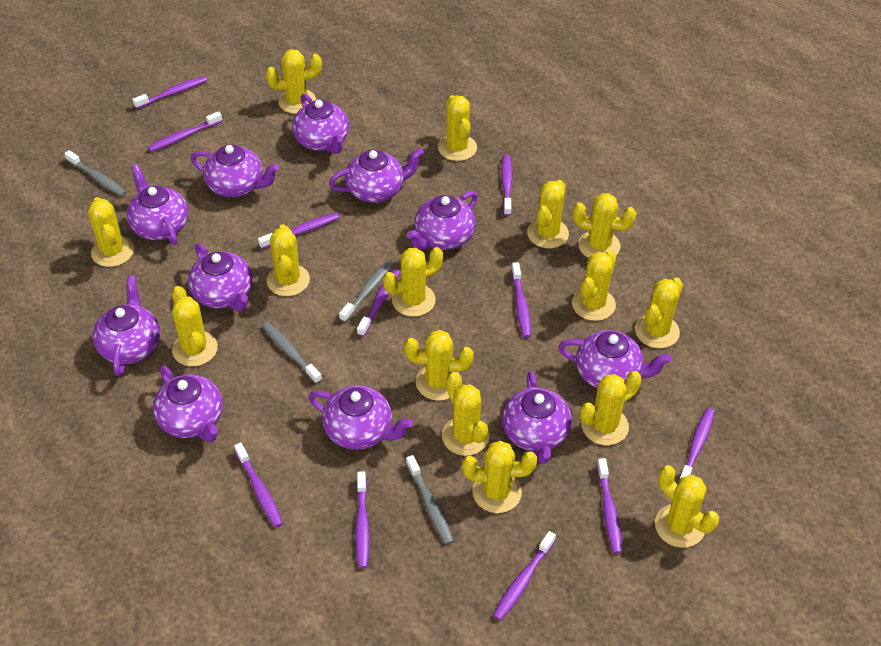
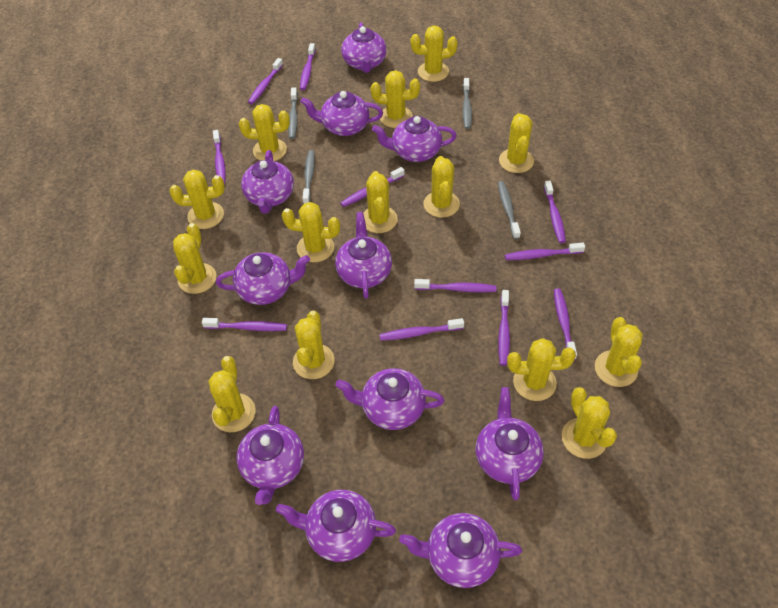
yellow cactus: 15 -> 14

